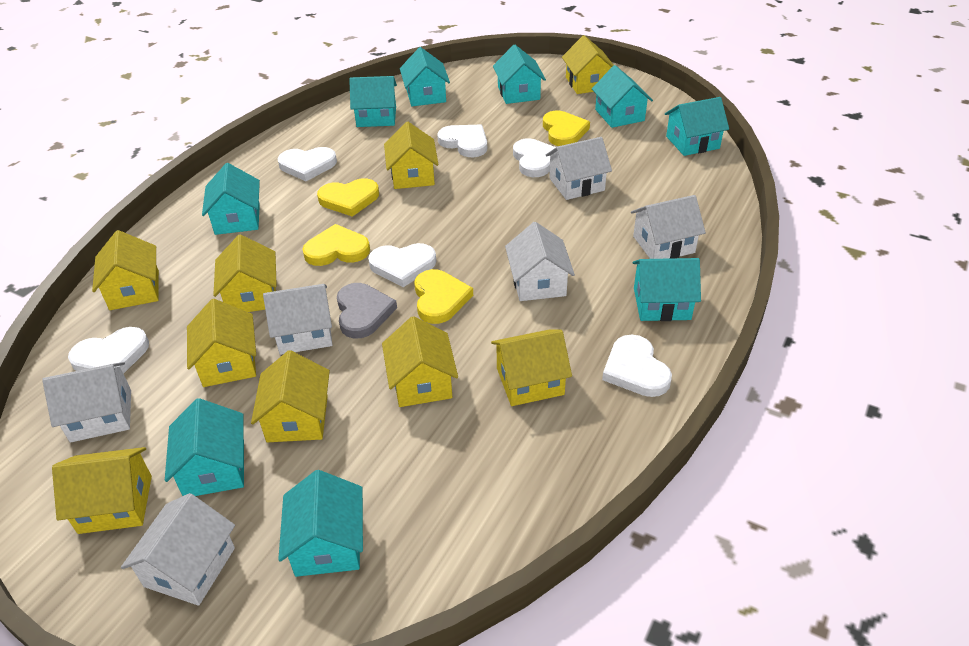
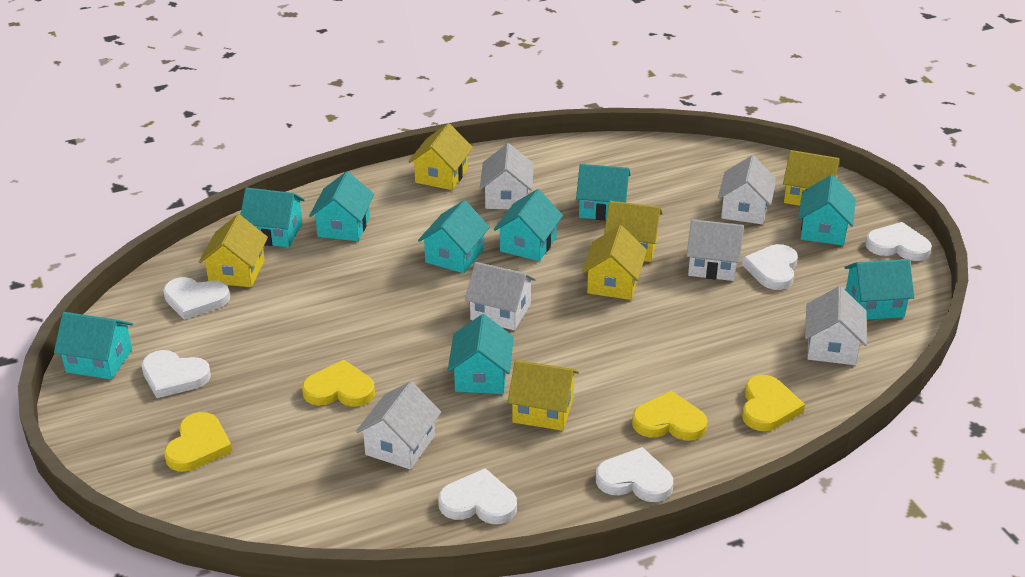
grey heart: 1 -> 0
yellow house: 9 -> 6

